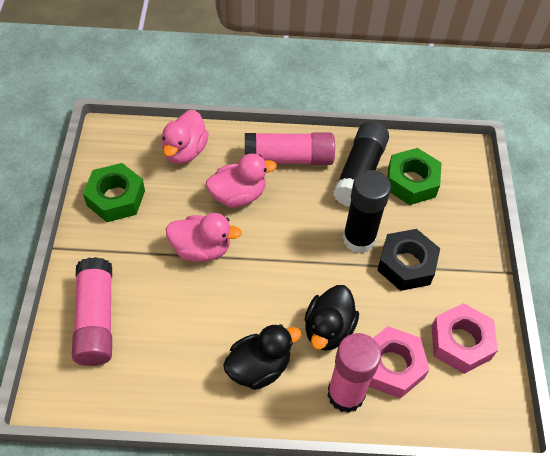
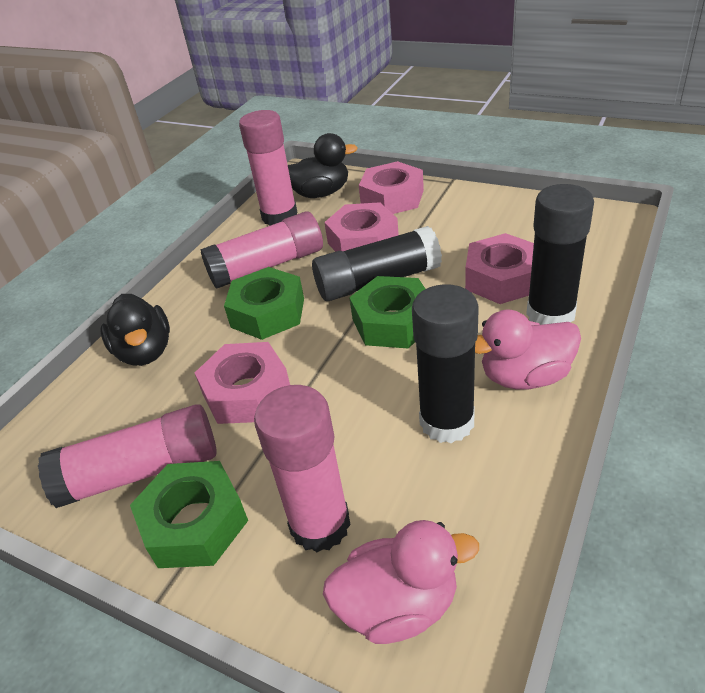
black glue stick: 2 -> 3
black nut: 1 -> 0
green nut: 2 -> 3
pink duck: 3 -> 2
pink glue stick: 3 -> 4
pink nut: 2 -> 4

